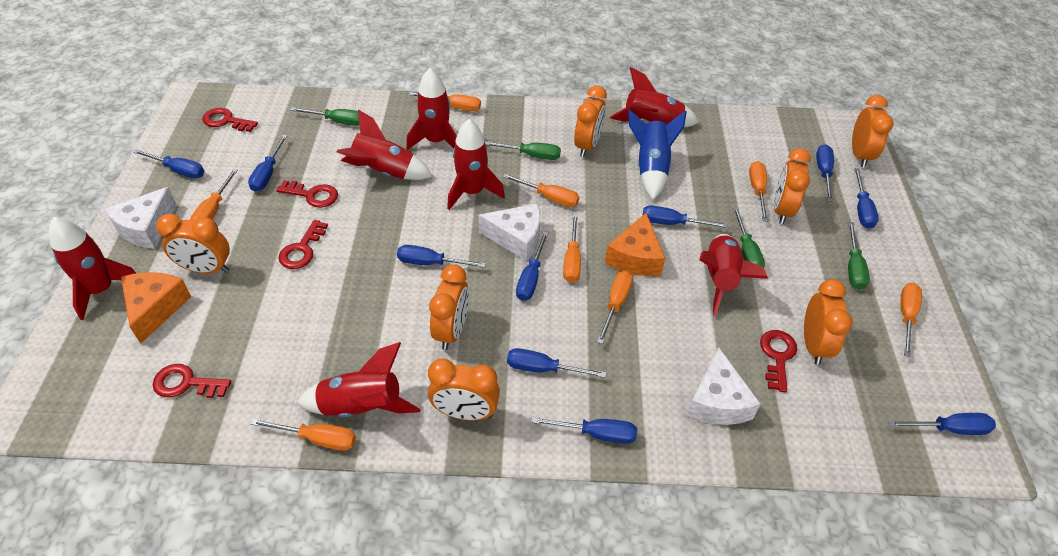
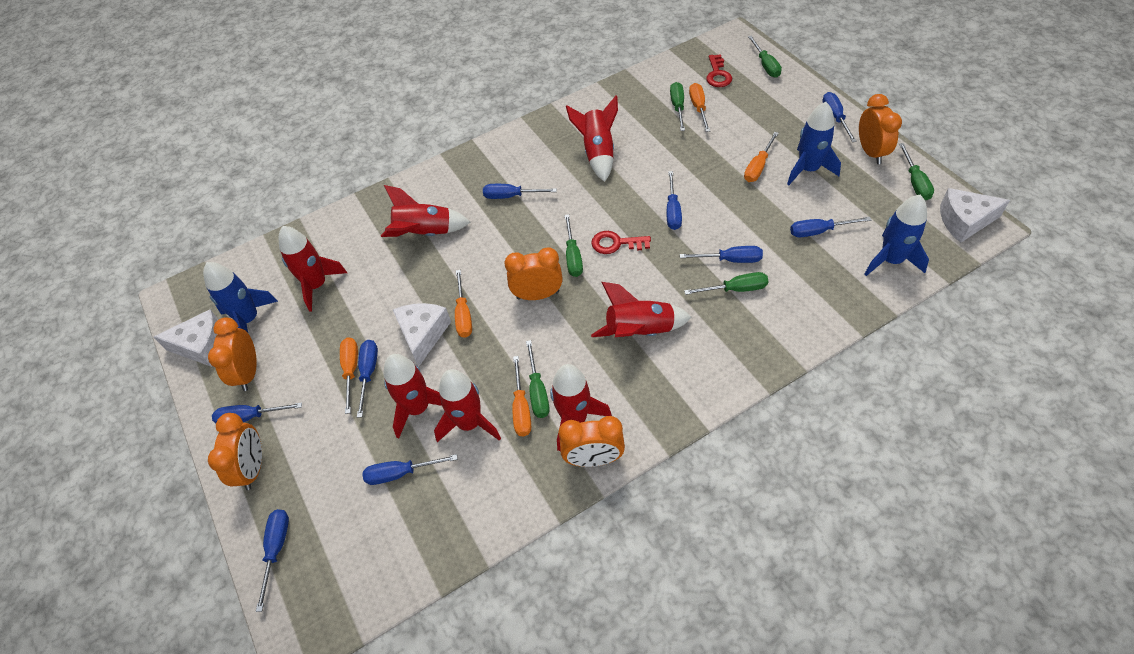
blue rocket: 1 -> 3
blue screwdriver: 10 -> 9
green screwdriver: 4 -> 6
orange cheese: 2 -> 0
orange clock: 7 -> 5
orange screwdriver: 8 -> 5
red key: 5 -> 2

